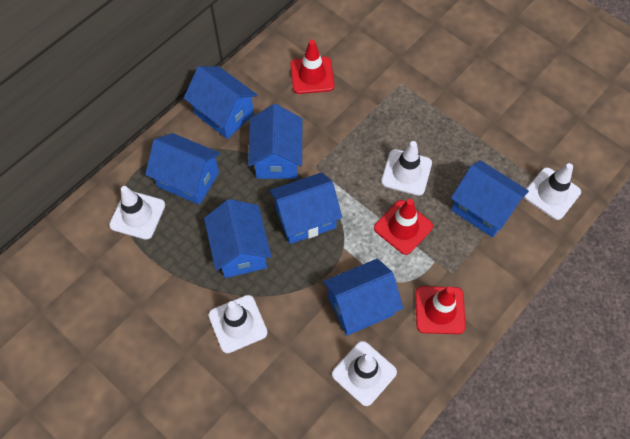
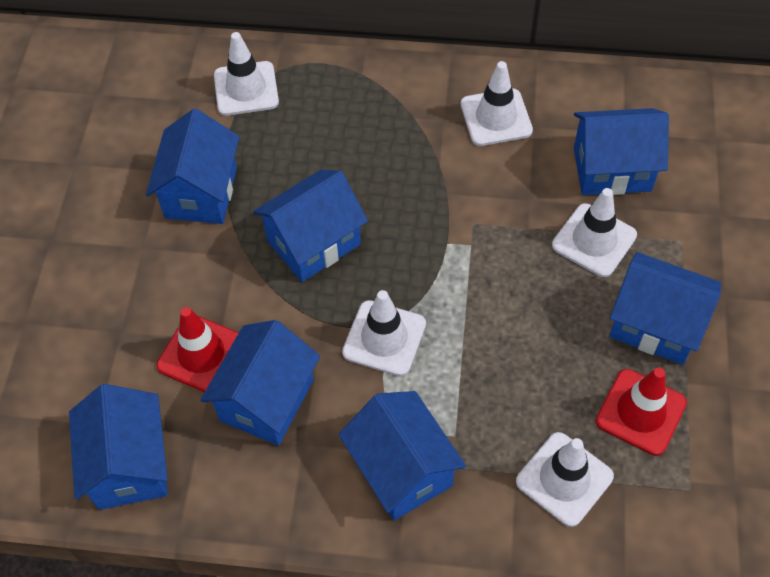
red traffic cone: 3 -> 2

